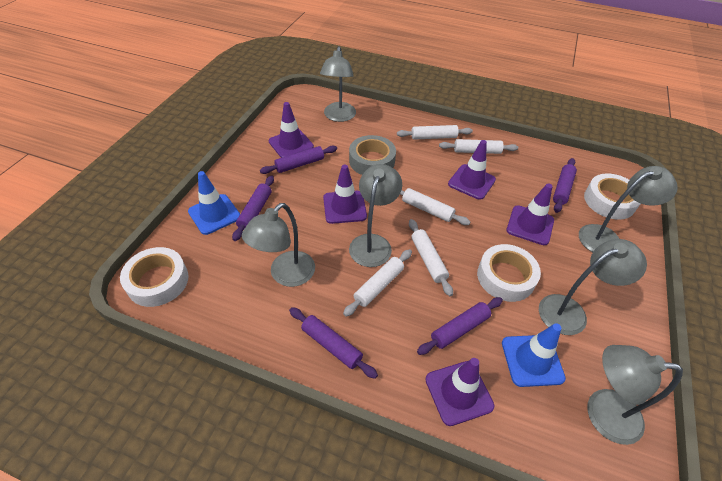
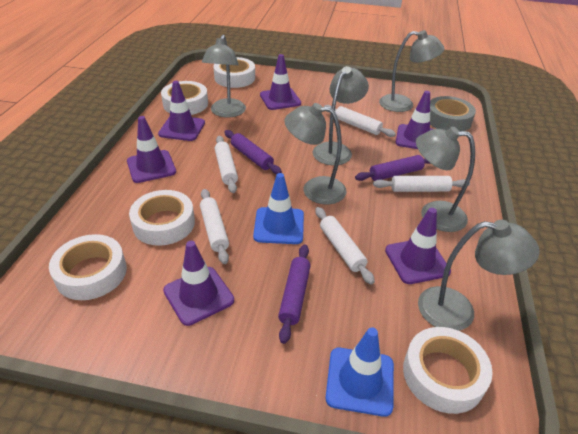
purple rolling pin: 5 -> 3
purple traffic cone: 5 -> 6
white tape: 3 -> 5

